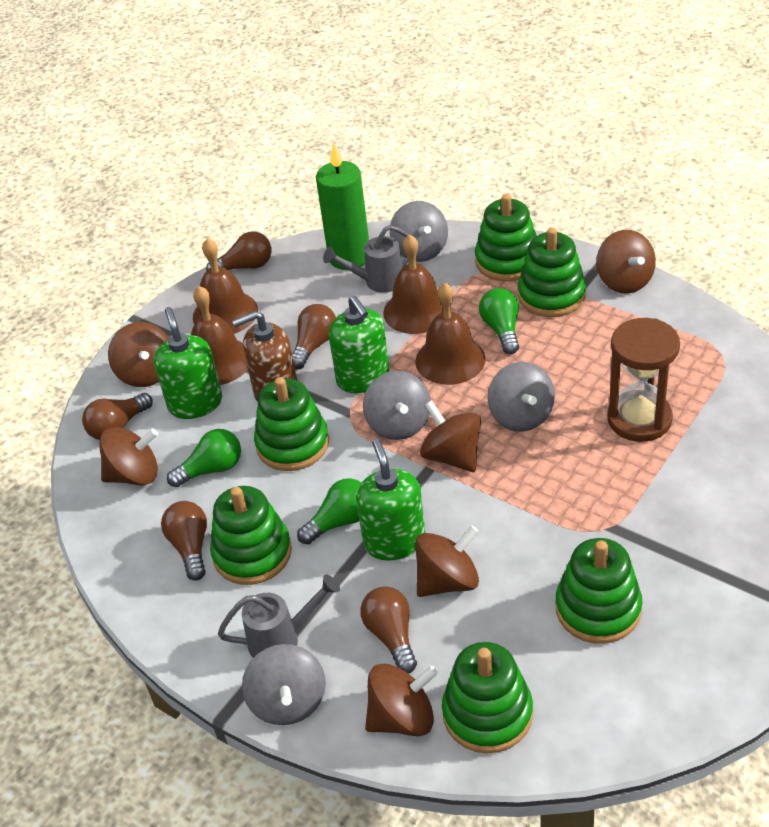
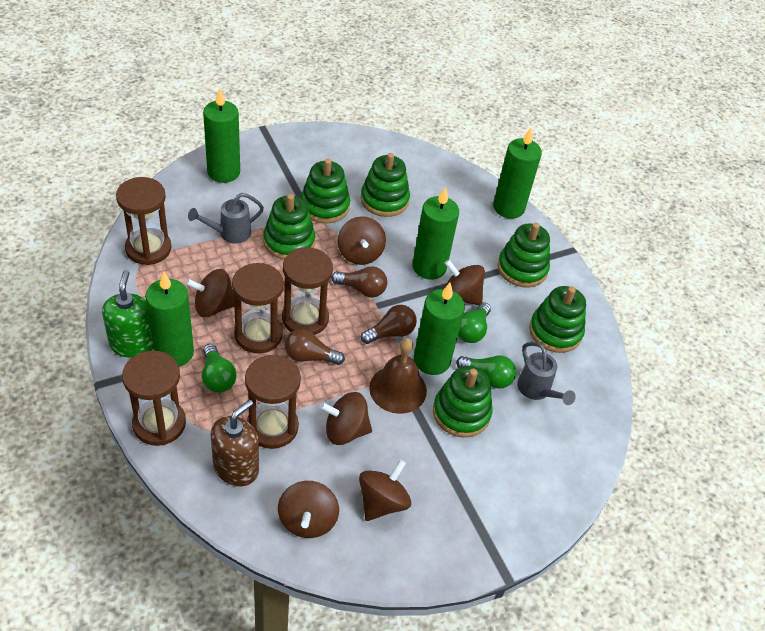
brown bell: 4 -> 1
brown hourglass: 1 -> 5
brown light bulb: 5 -> 3
green candle: 1 -> 5
green soap dispenser: 3 -> 1
grey spinning top: 4 -> 0

